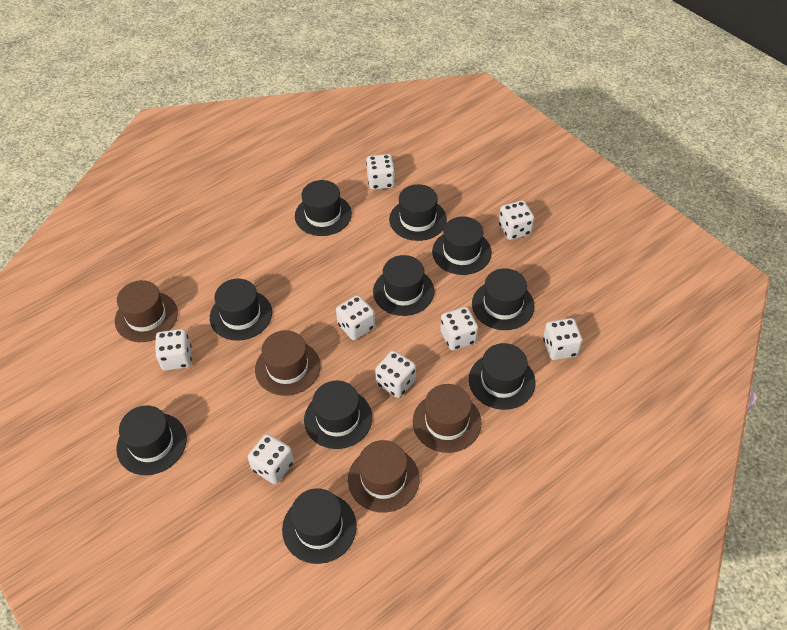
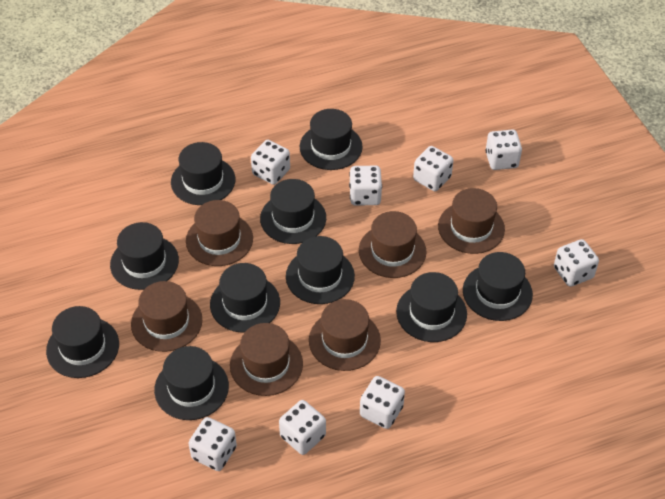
brown hat: 4 -> 6

